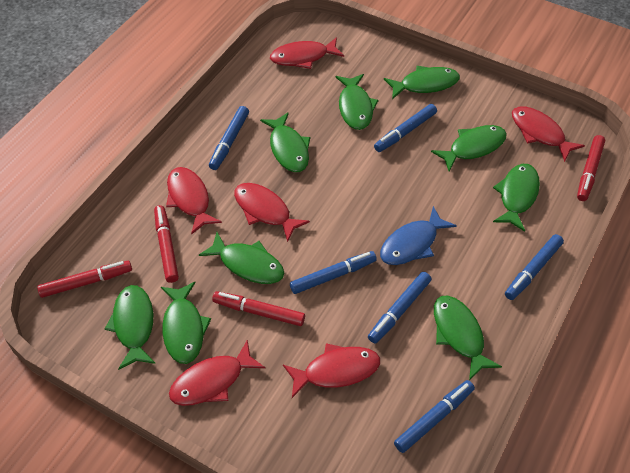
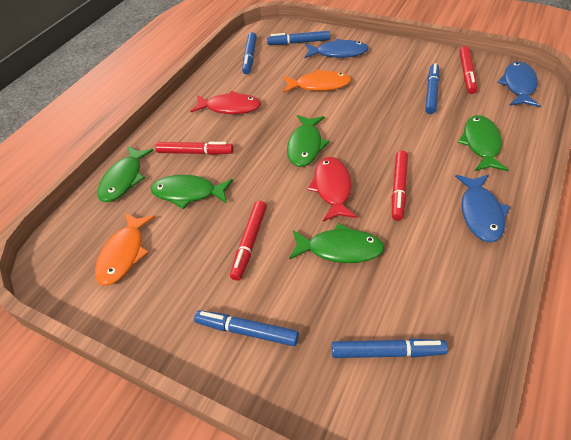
blue fish: 1 -> 3
blue marker: 6 -> 5
green fish: 9 -> 5
orange fish: 0 -> 2
red fish: 6 -> 2

